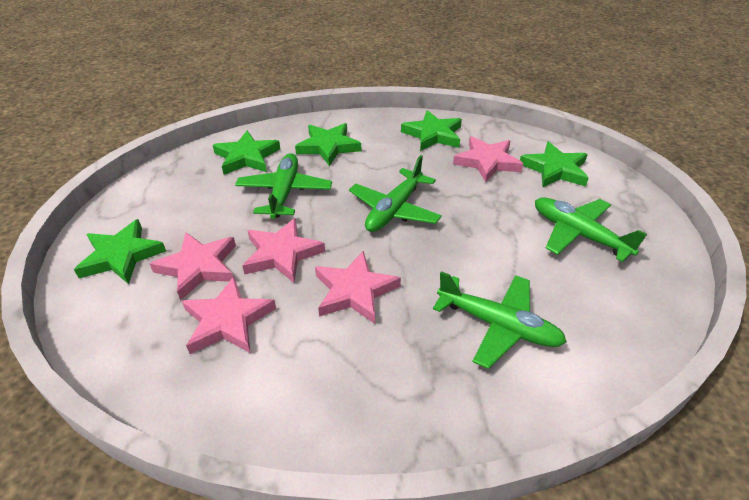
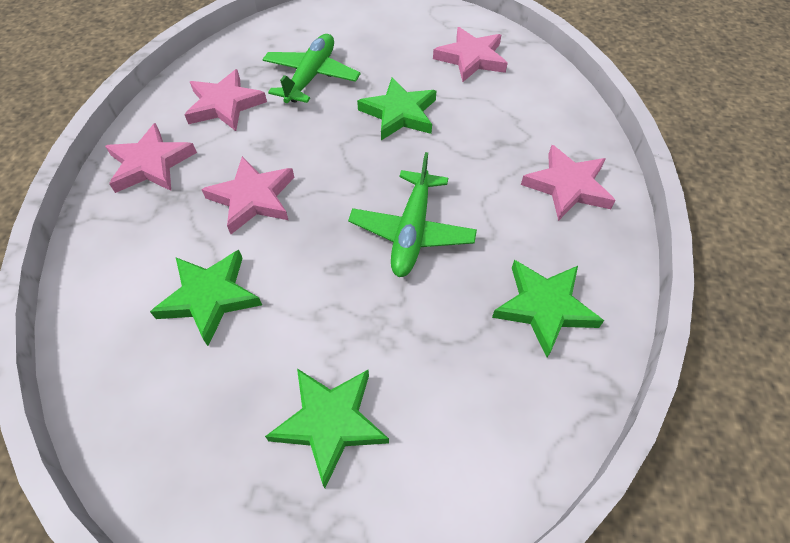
green plane: 4 -> 2
green star: 5 -> 4

